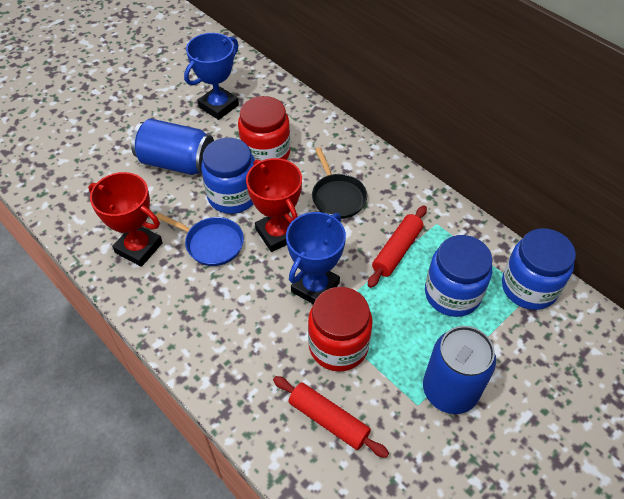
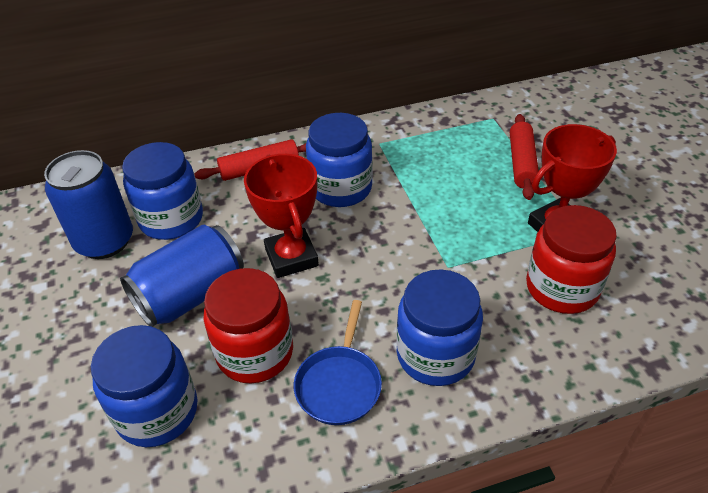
black pan: 1 -> 0
blue jar: 3 -> 4
blue trophy: 2 -> 0

